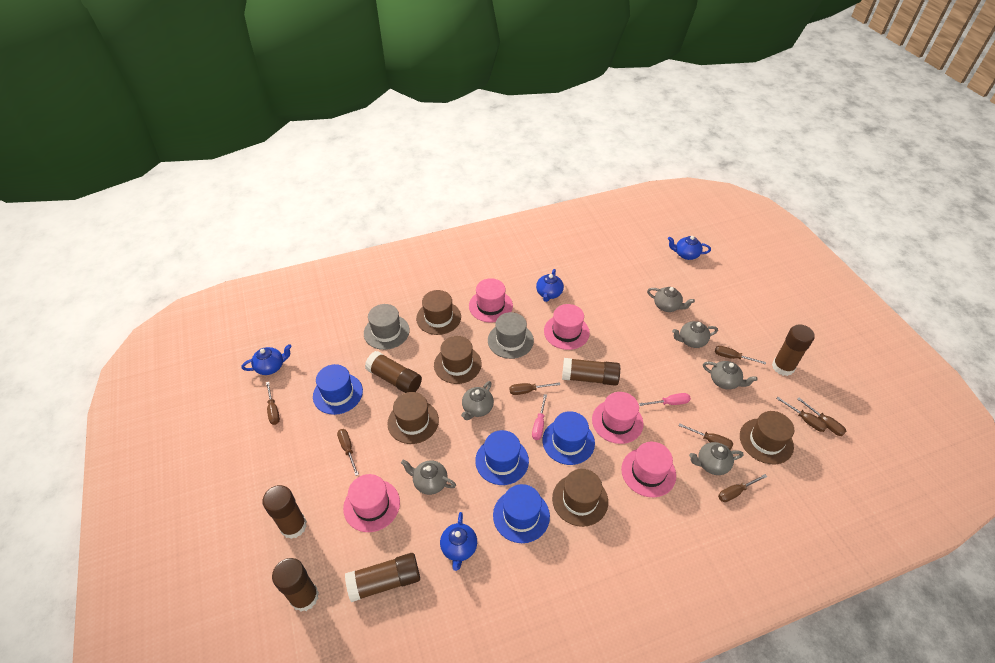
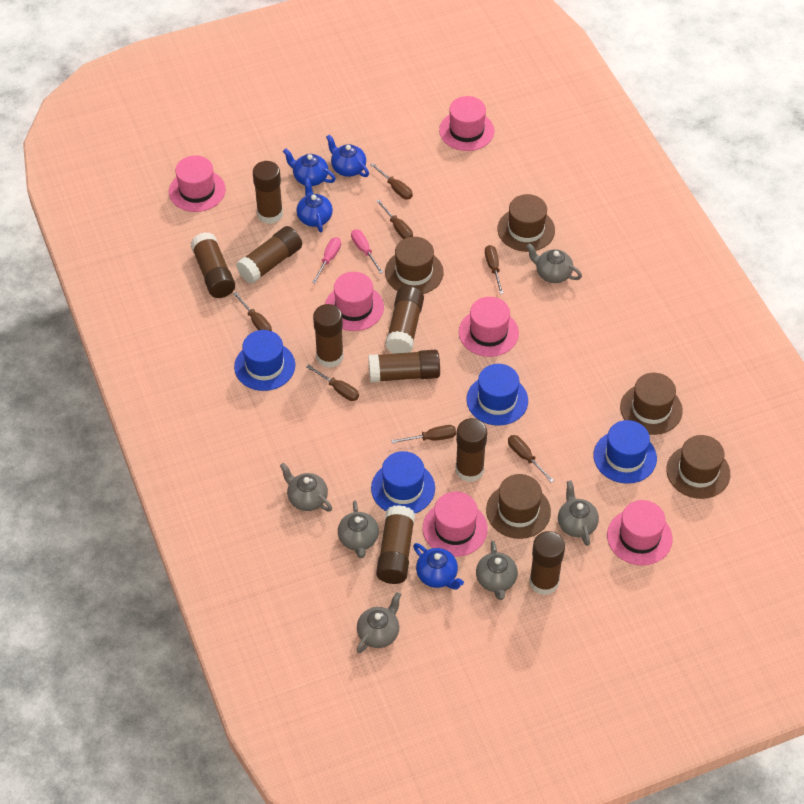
brown glue stick: 6 -> 9
brown screwdriver: 8 -> 7
grey hat: 2 -> 0
pink hat: 5 -> 6

